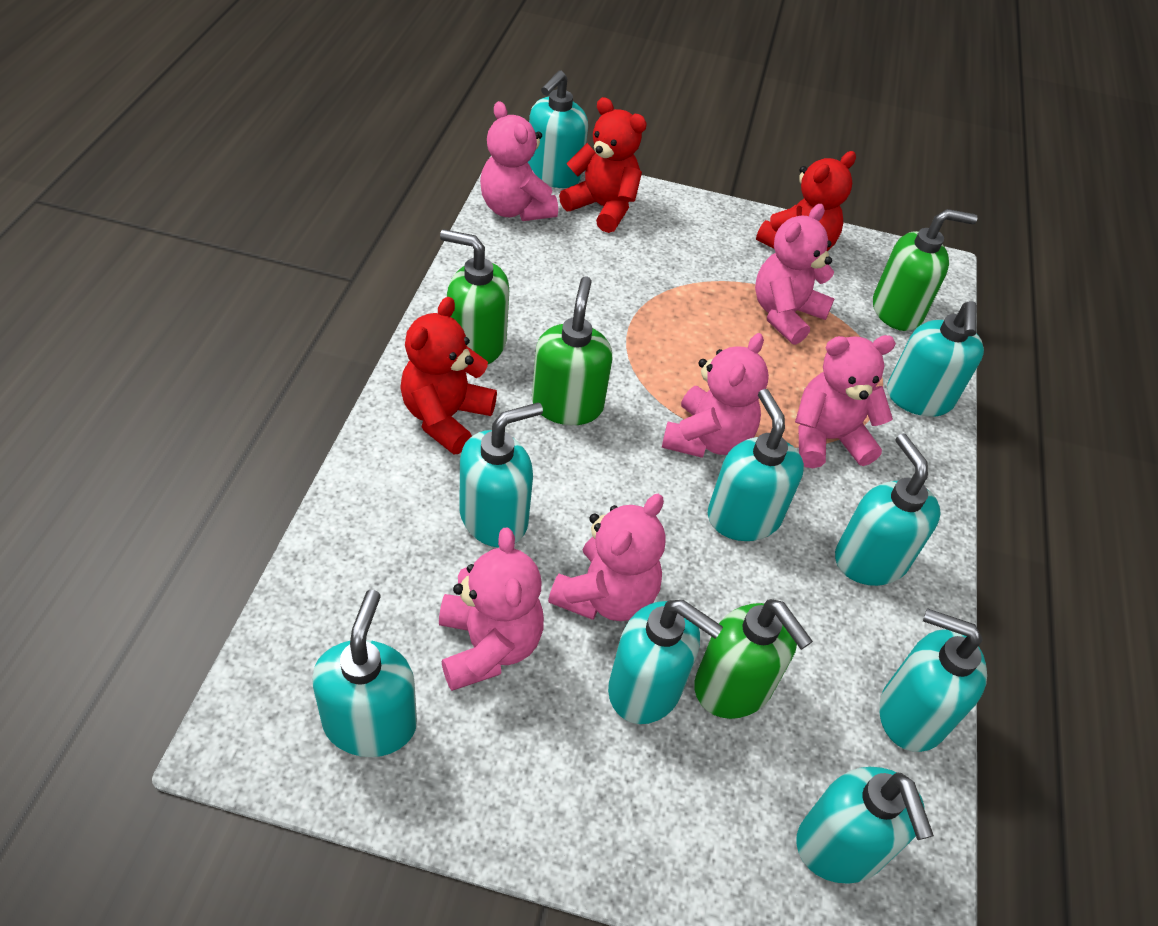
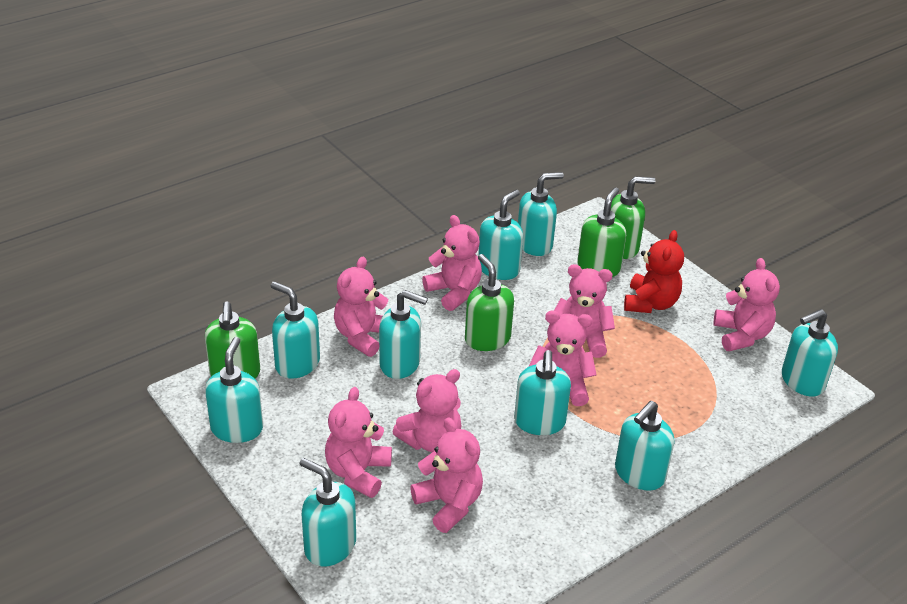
pink teddy bear: 6 -> 8
red teddy bear: 3 -> 1

